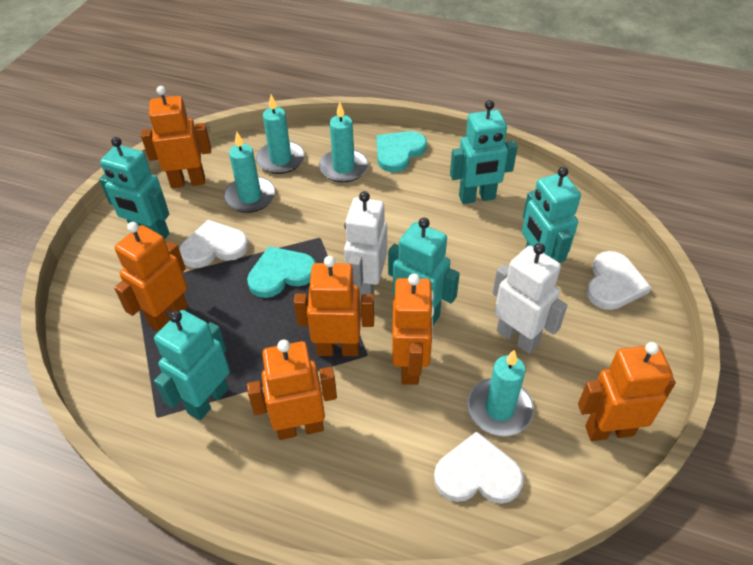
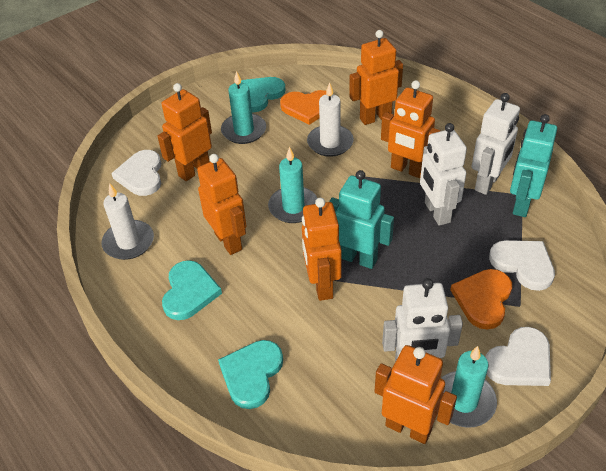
orange heart: 0 -> 2
turquoise candle: 4 -> 3
turquoise heart: 2 -> 3
turquoise robot: 5 -> 2
white candle: 0 -> 2
white robot: 2 -> 3

